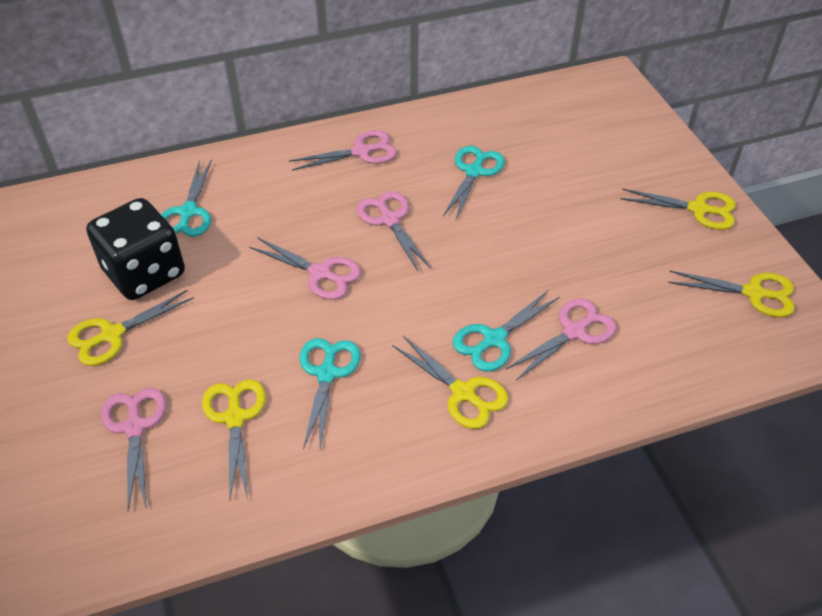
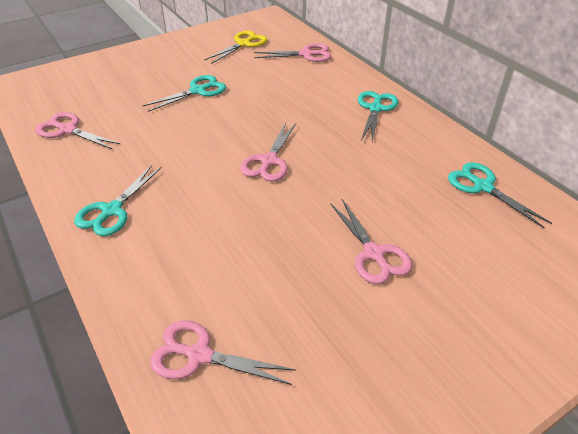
black dice: 1 -> 0
yellow scissors: 5 -> 1

